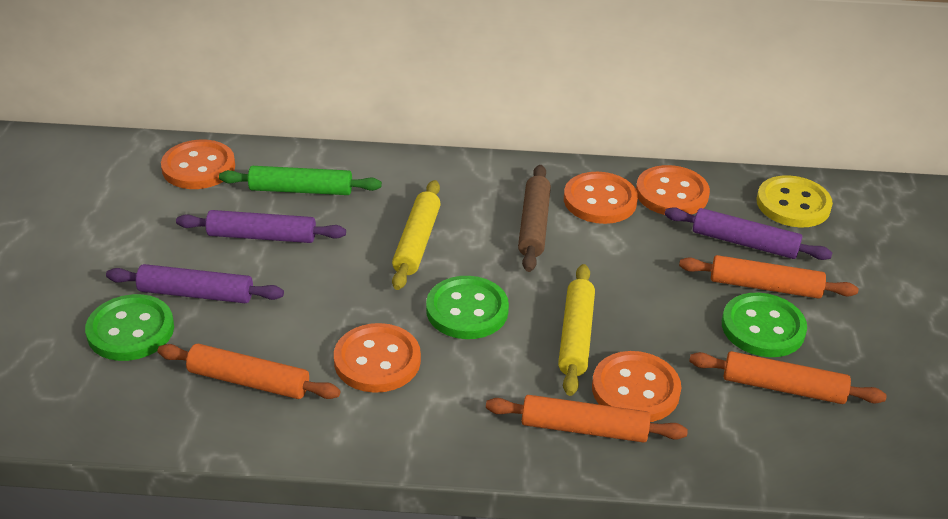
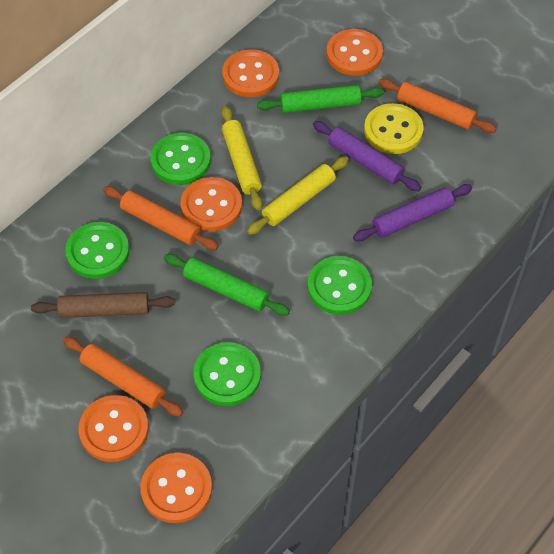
green button: 3 -> 4
green rolling pin: 1 -> 2
orange rolling pin: 4 -> 3
purple rolling pin: 3 -> 2

